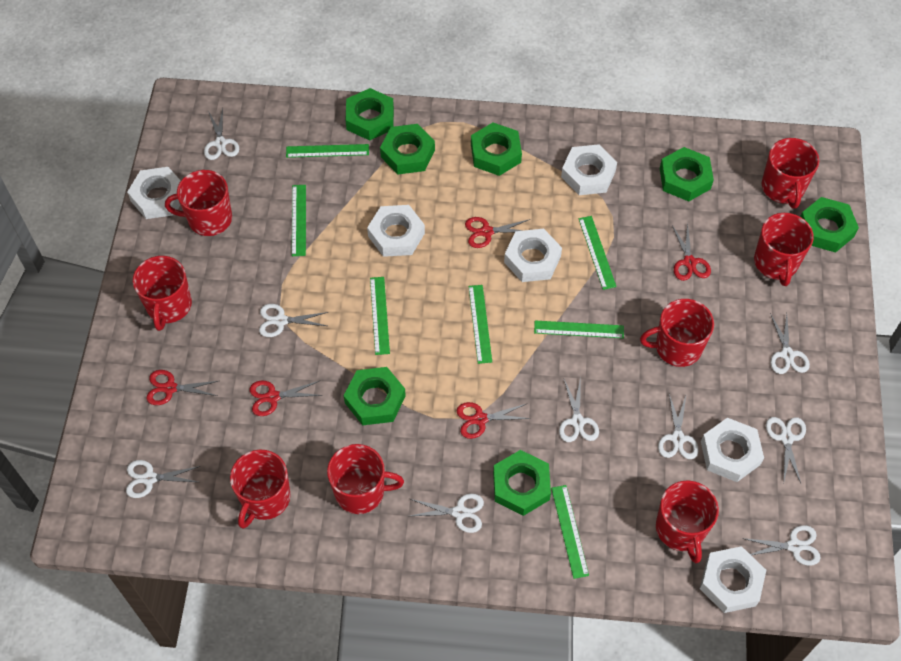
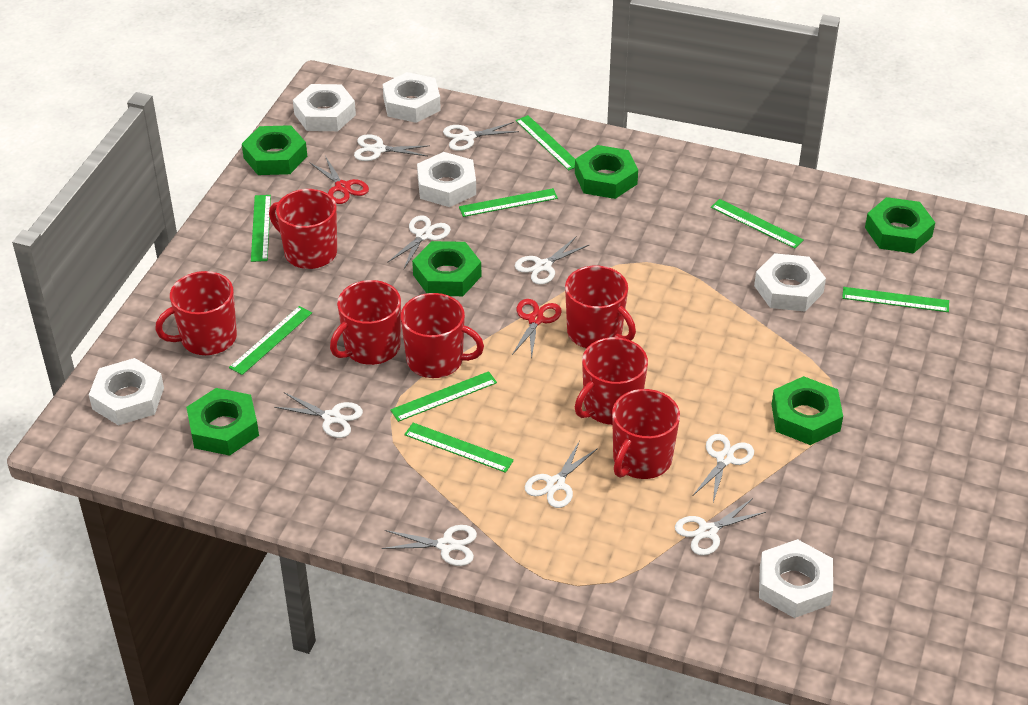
green nut: 7 -> 6
green ruler: 7 -> 8
red mug: 8 -> 7
red scissors: 5 -> 2

